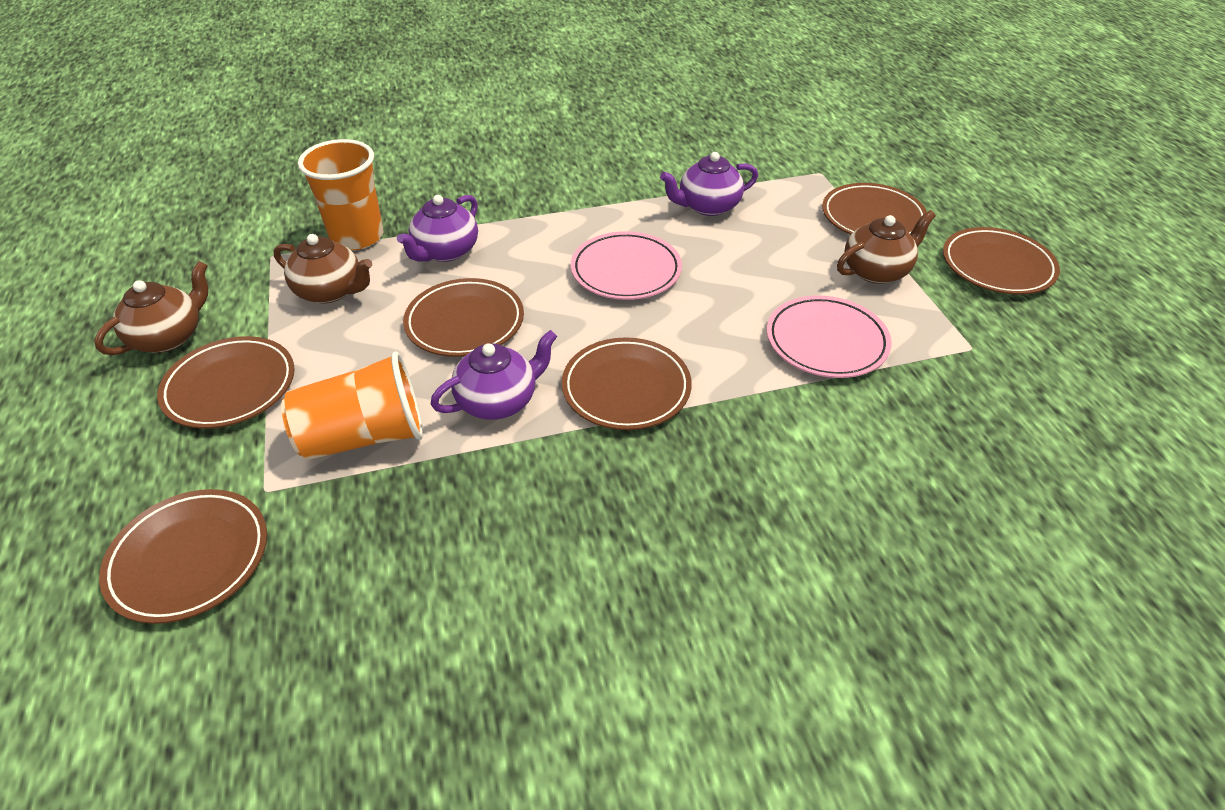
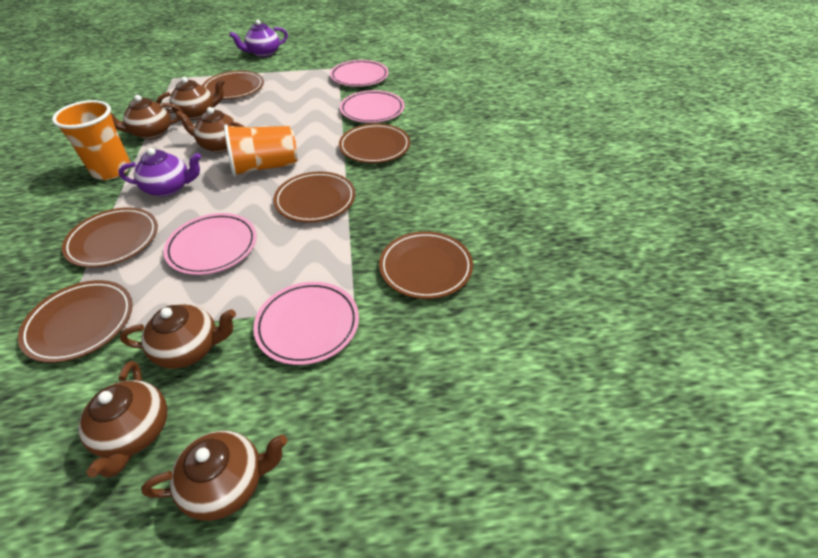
brown teapot: 3 -> 6
pink plate: 2 -> 4
purple teapot: 3 -> 2

